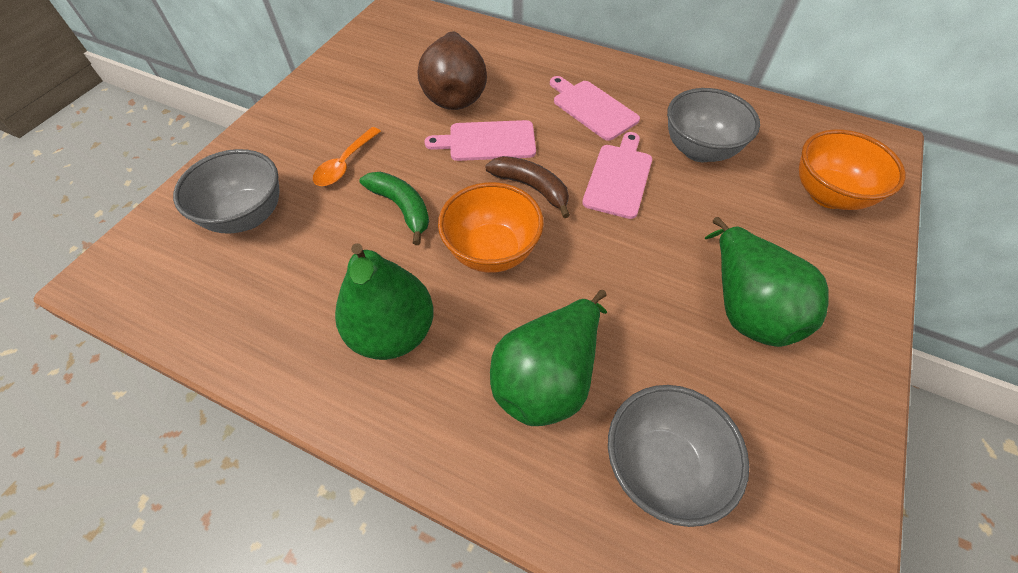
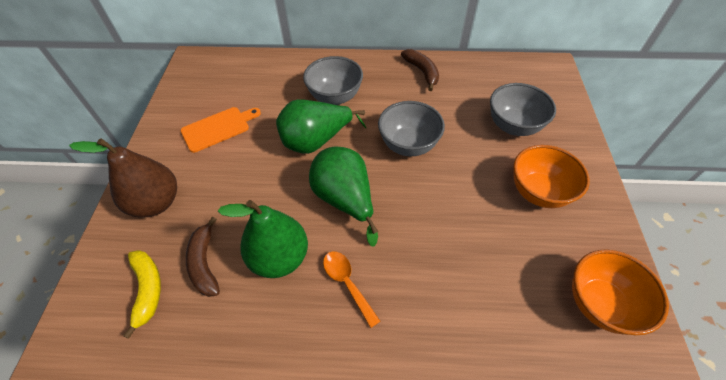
brown banana: 1 -> 2
green banana: 1 -> 0
orange cutting board: 0 -> 1
pink cutting board: 3 -> 0
yellow banana: 0 -> 1

